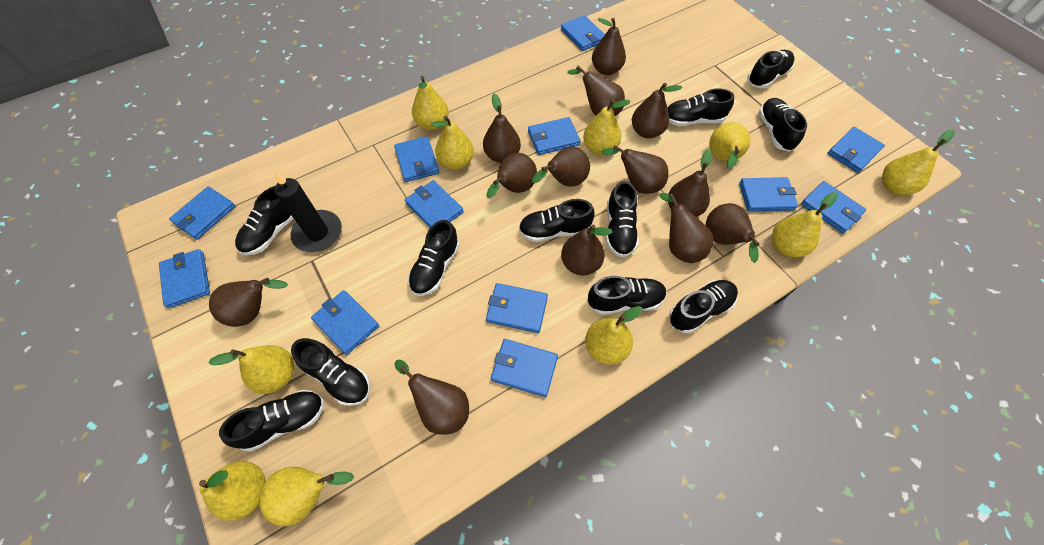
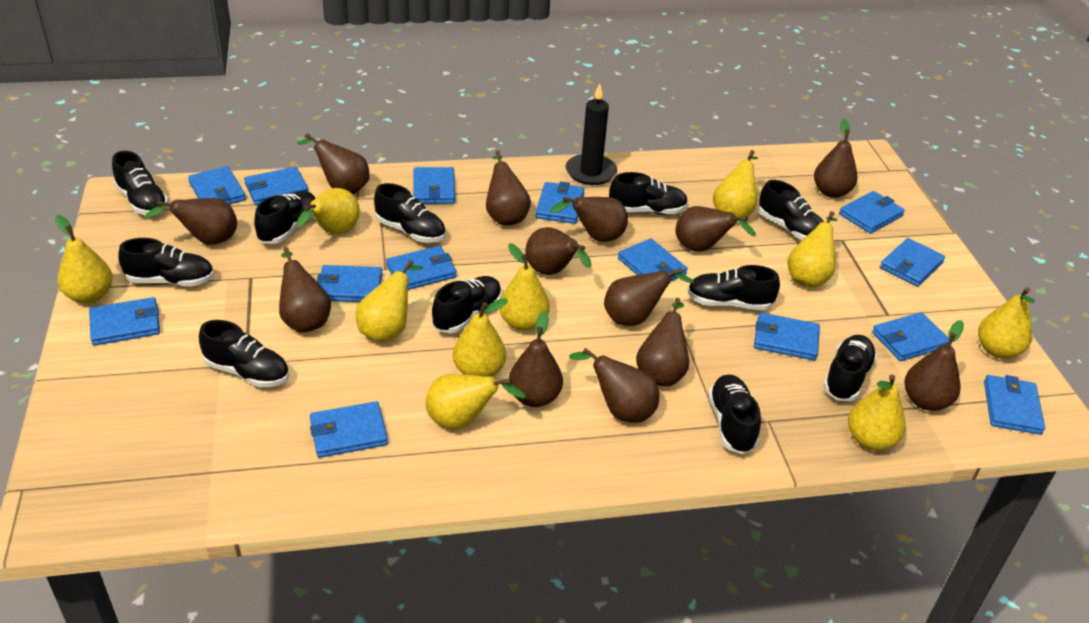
blue wallet: 12 -> 14

